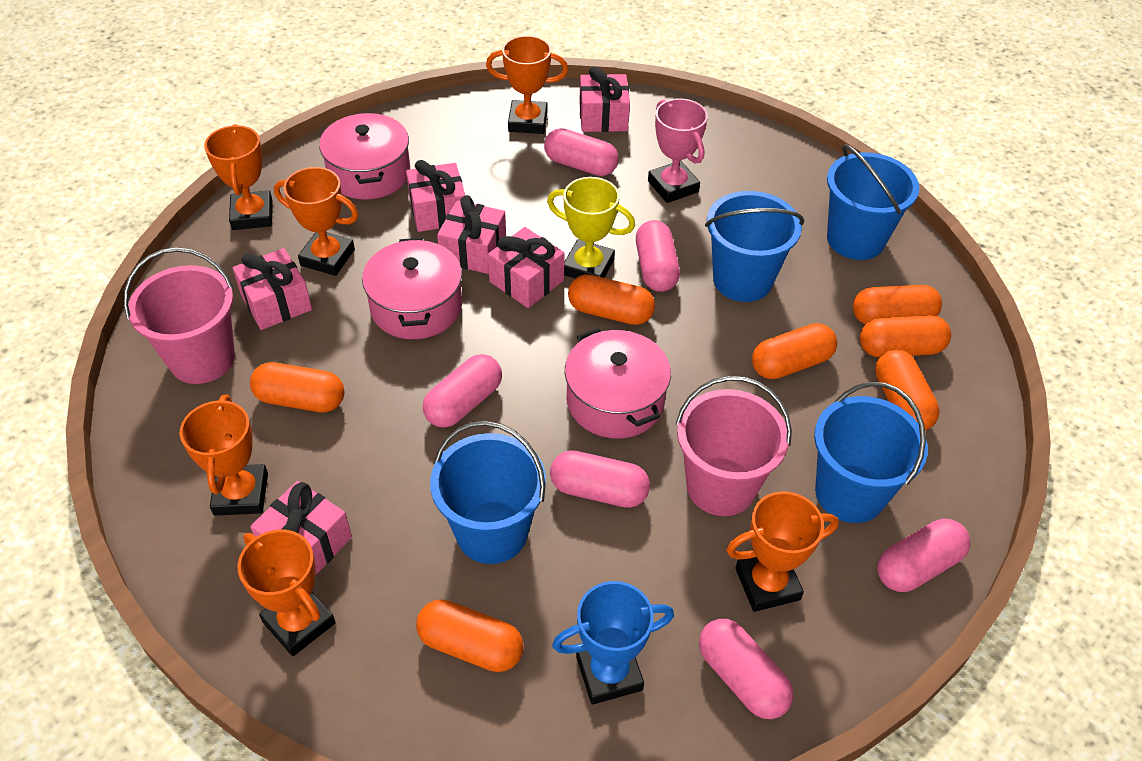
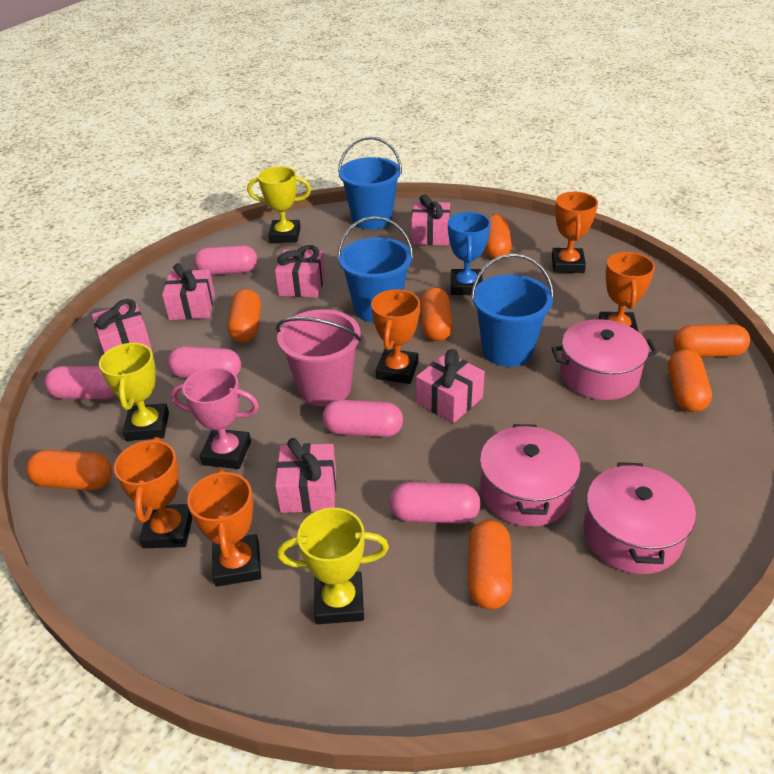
blue bucket: 4 -> 3
orange trophy: 6 -> 5
pink bucket: 2 -> 1
pink capsule: 6 -> 5
yellow trophy: 1 -> 3

